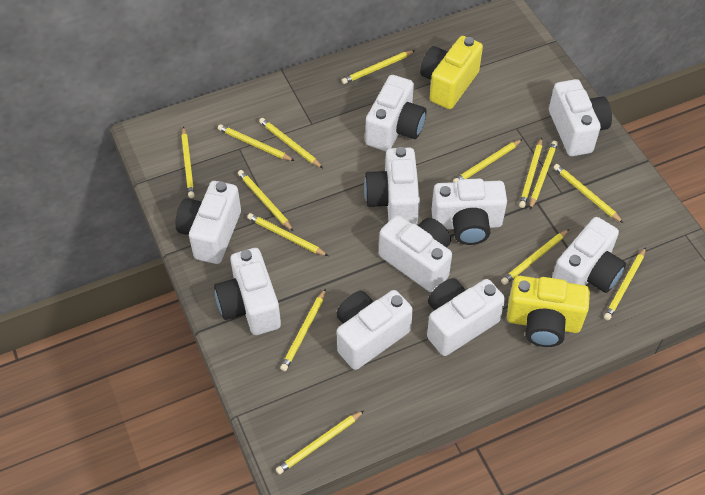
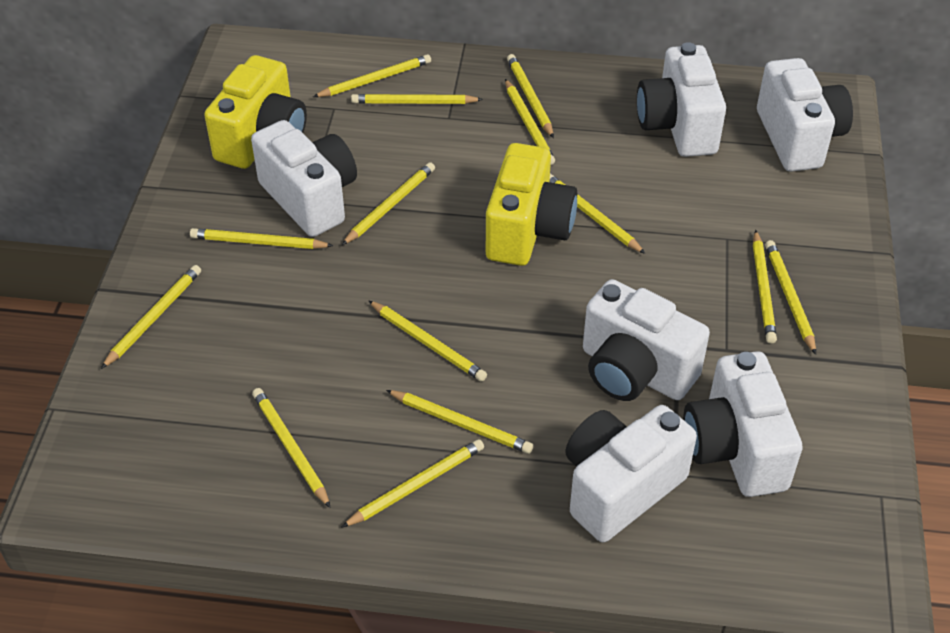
white camera: 10 -> 6

